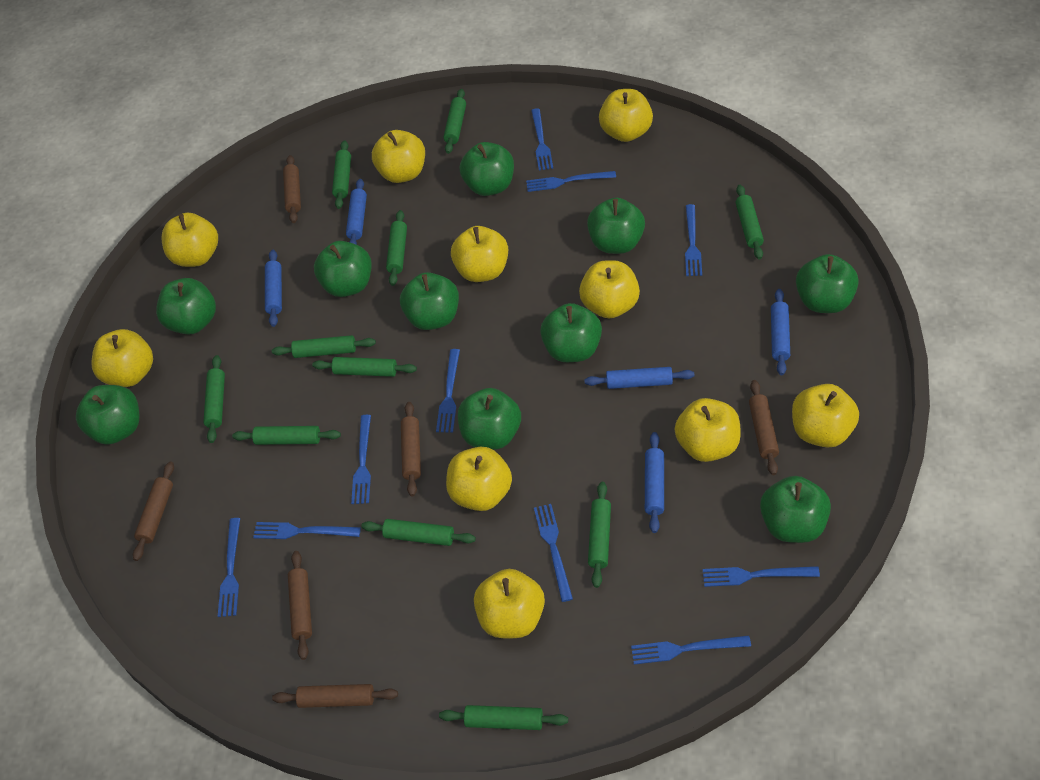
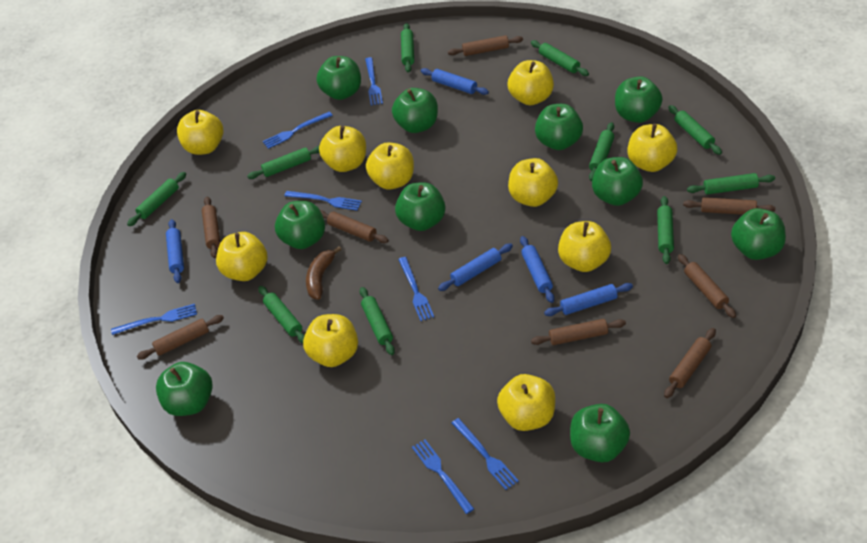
blue fork: 10 -> 7
brown banana: 0 -> 1
brown rolling pin: 6 -> 8
green rolling pin: 11 -> 10

